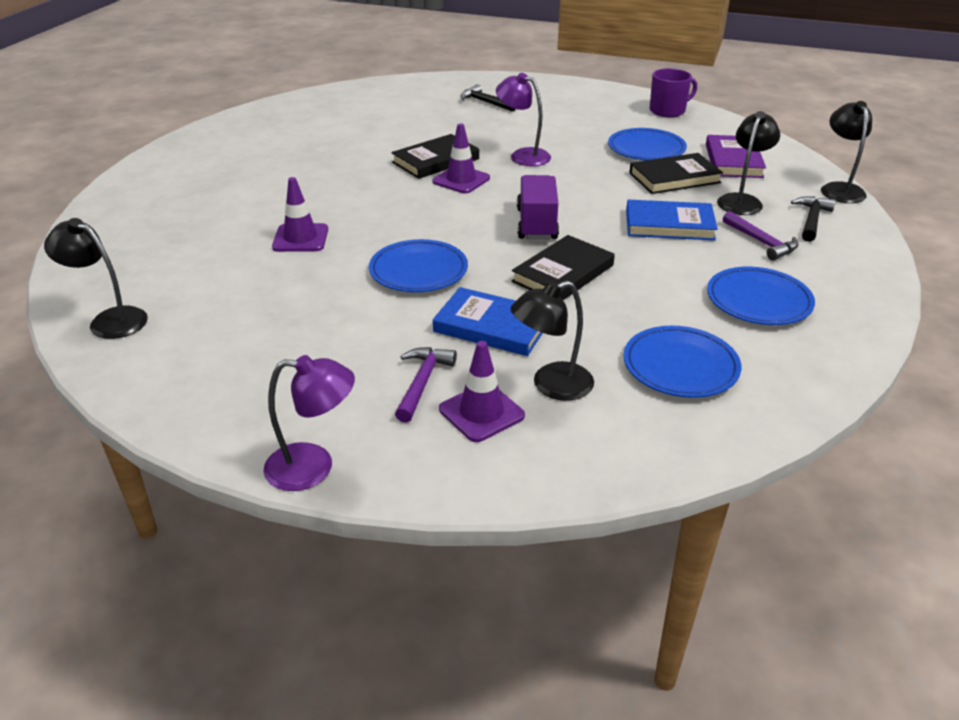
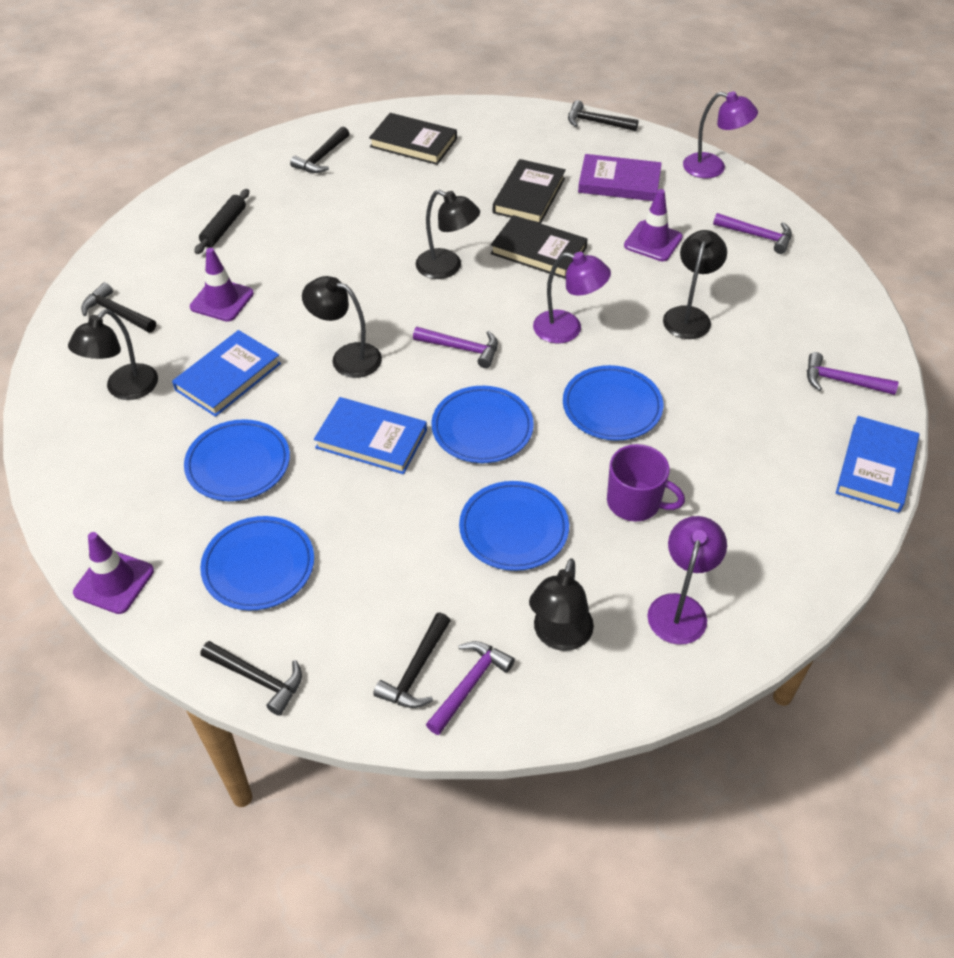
black hammer: 2 -> 5
black lamp: 4 -> 5
black rolling pin: 0 -> 1
blue book: 2 -> 3
blue plate: 4 -> 5
purple hammer: 2 -> 4
purple lamp: 2 -> 3
purple truck: 1 -> 0

